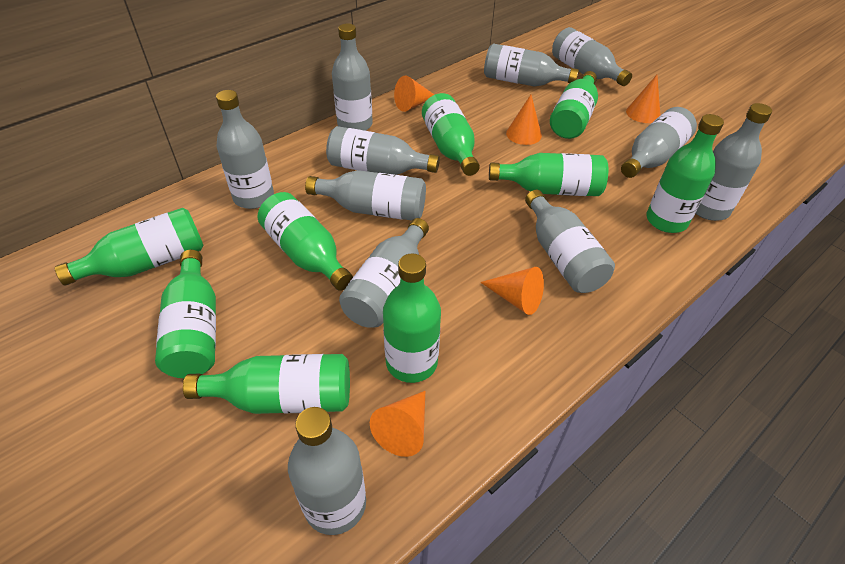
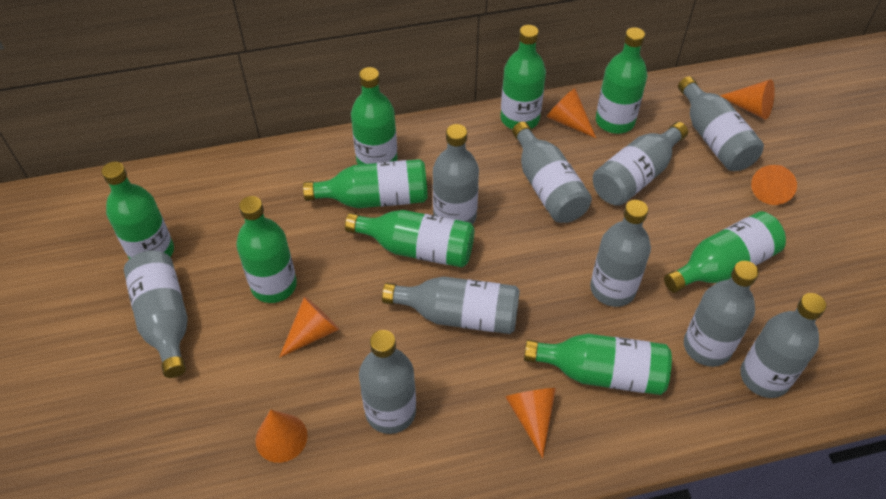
grey bottle: 11 -> 10
orange cone: 5 -> 6

